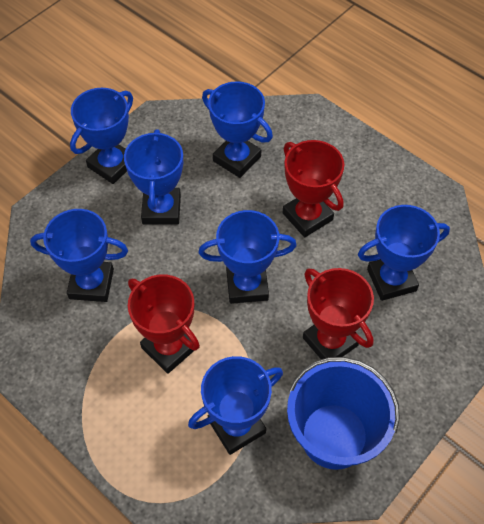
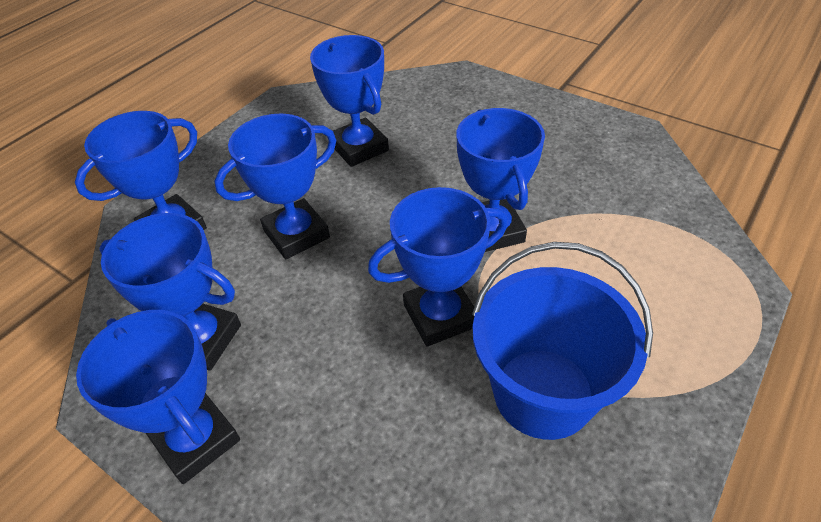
red trophy: 3 -> 0

